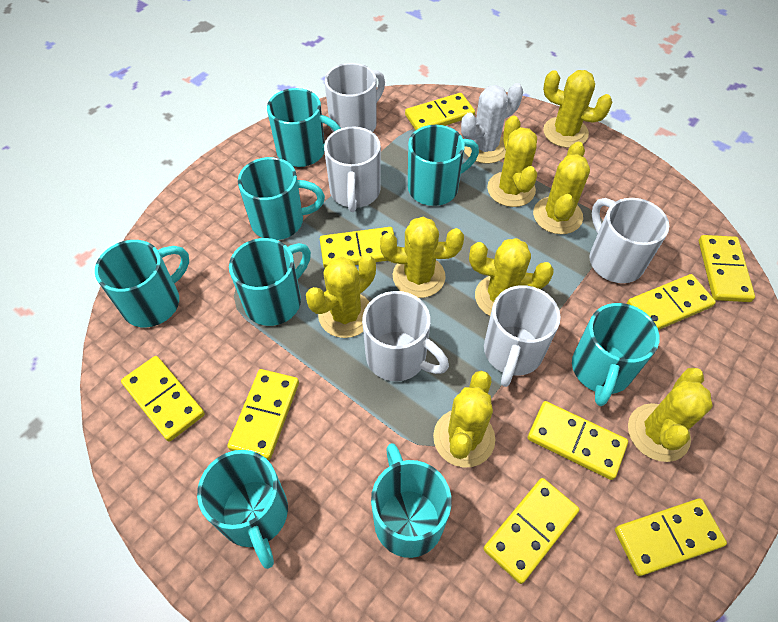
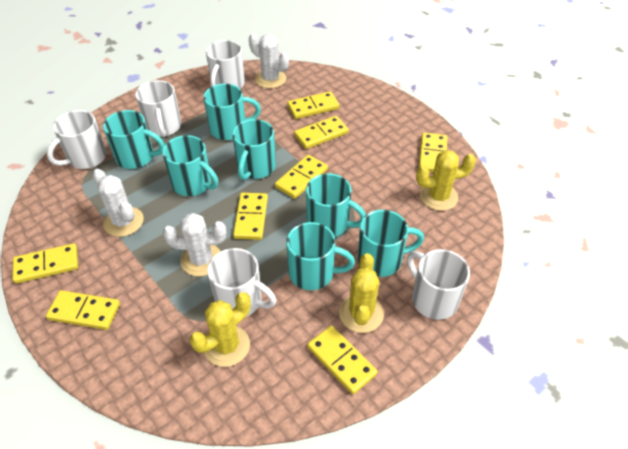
turquoise mug: 8 -> 7
white cactus: 1 -> 3
yellow cactus: 8 -> 3
yellow domino: 9 -> 8

